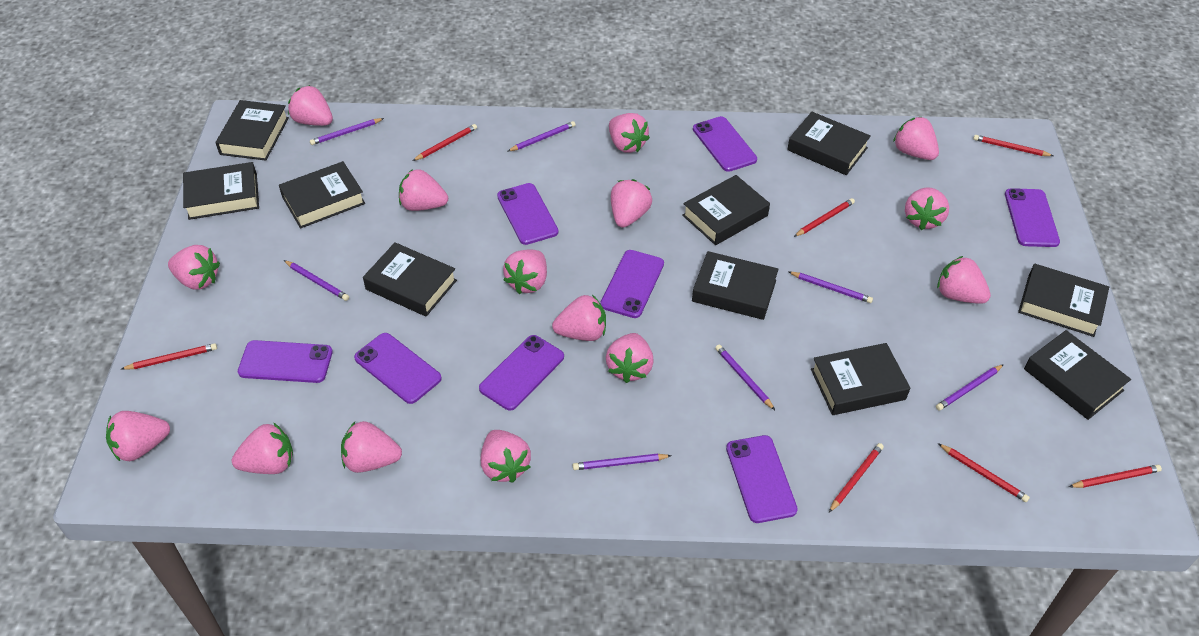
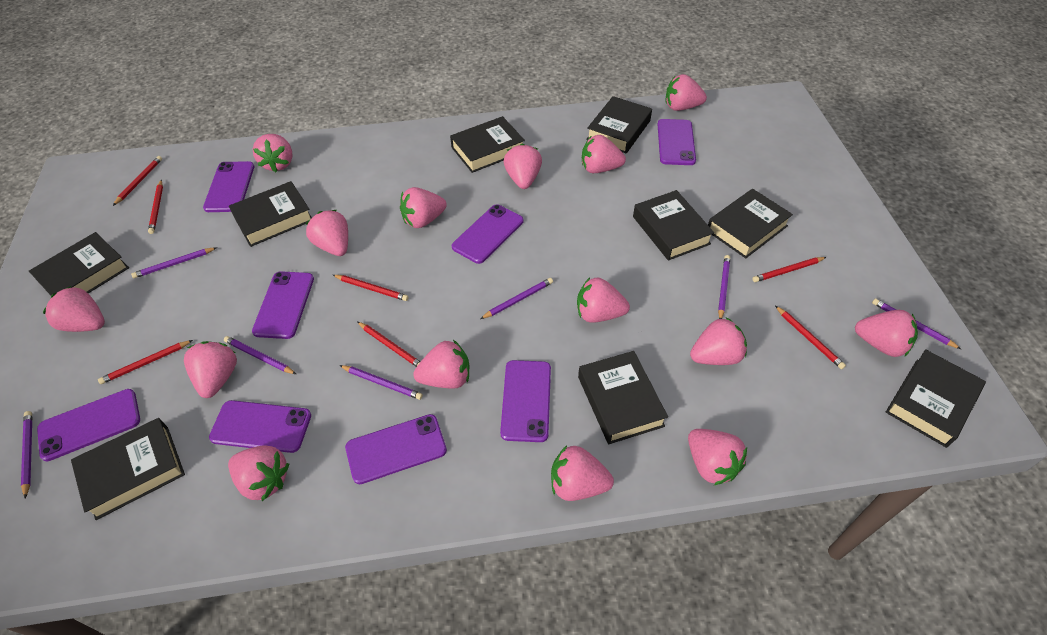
black book: 10 -> 9

